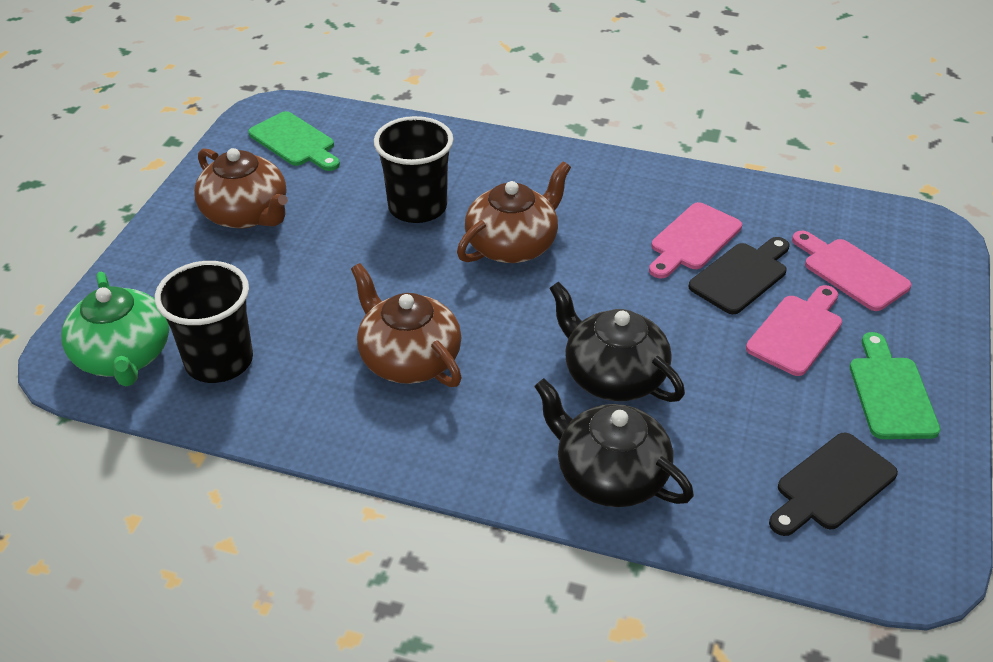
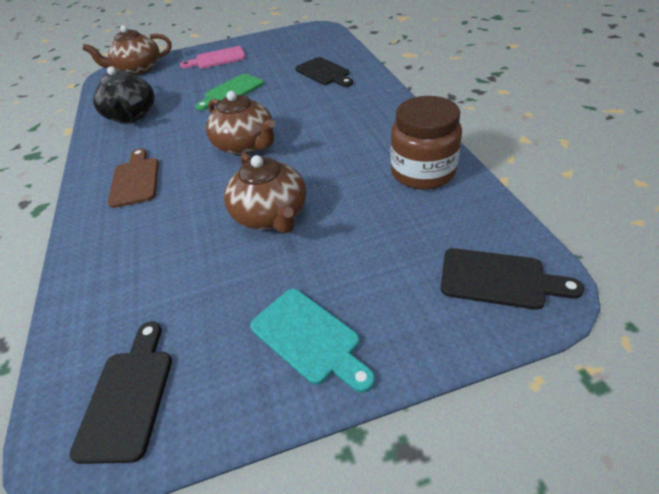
black cup: 2 -> 0
black cutting board: 2 -> 3
black teapot: 2 -> 1
brown cutting board: 0 -> 1
brown jar: 0 -> 1
green cutting board: 2 -> 1
green teapot: 1 -> 0
pink cutting board: 3 -> 1
turquoise cutting board: 0 -> 1

